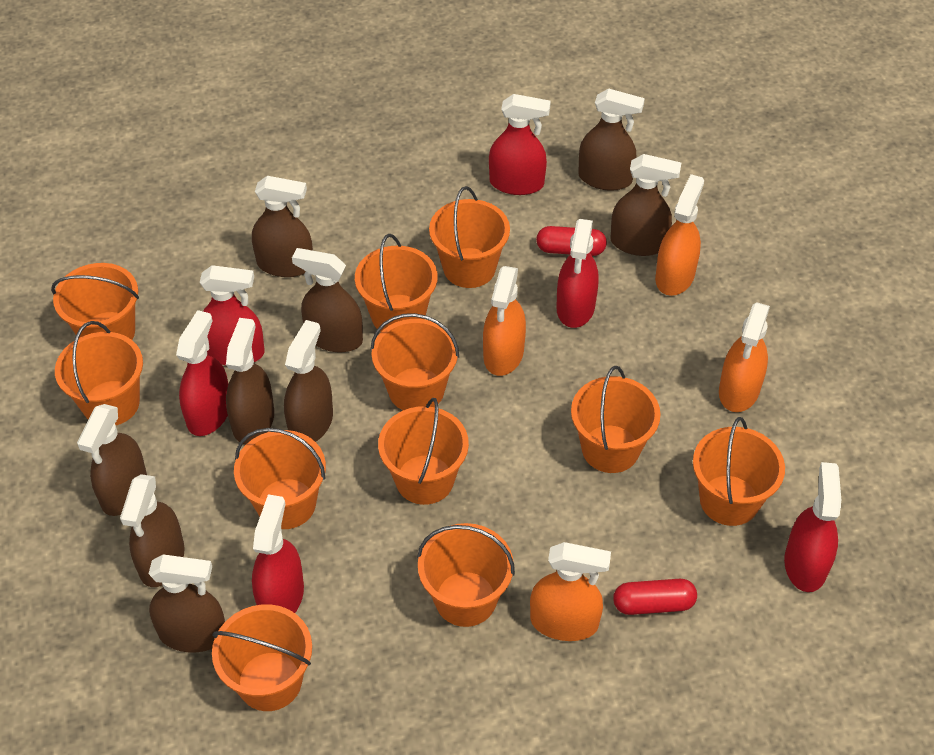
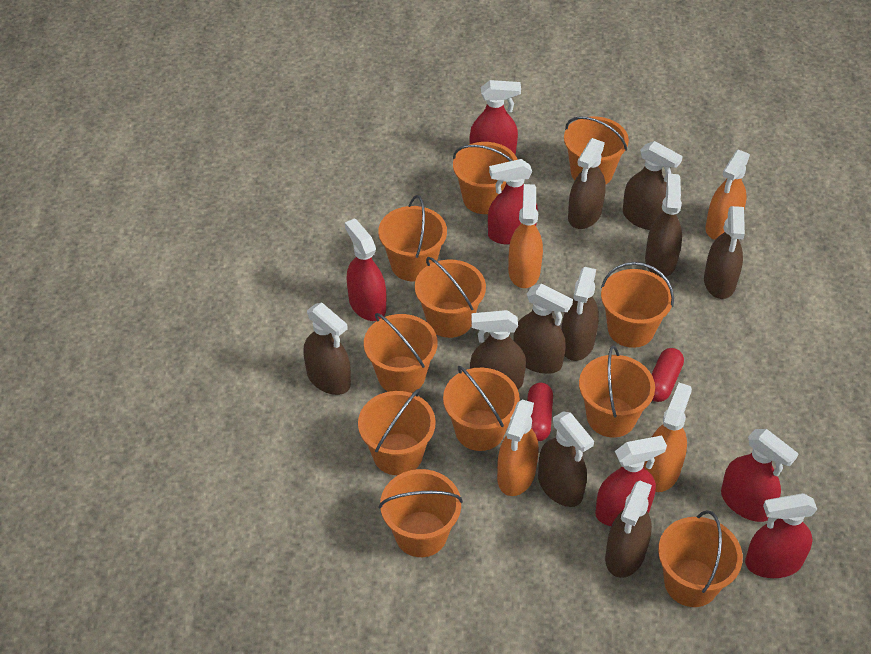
brown spray bottle: 9 -> 10

